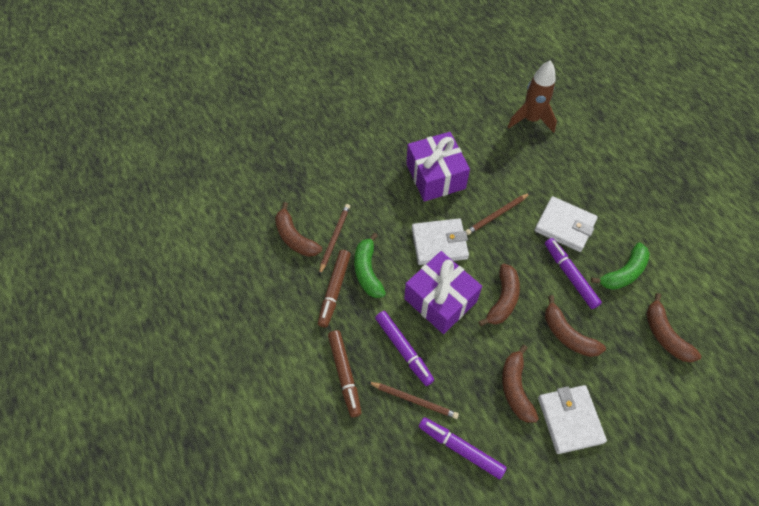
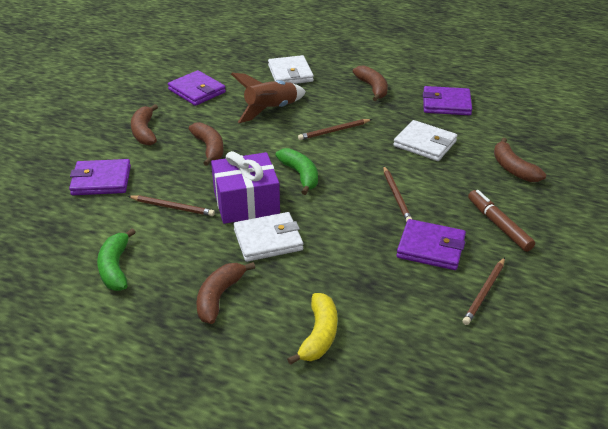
brown marker: 2 -> 1
brown pencil: 3 -> 4
purple gift: 2 -> 1
purple marker: 3 -> 0
purple wallet: 0 -> 4
yellow banana: 0 -> 1

